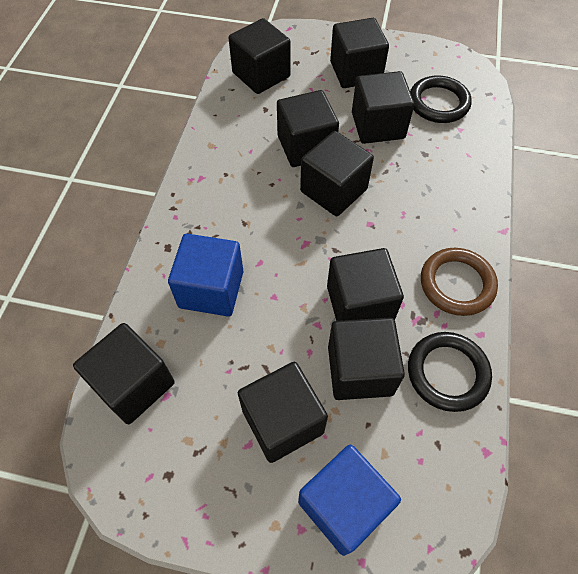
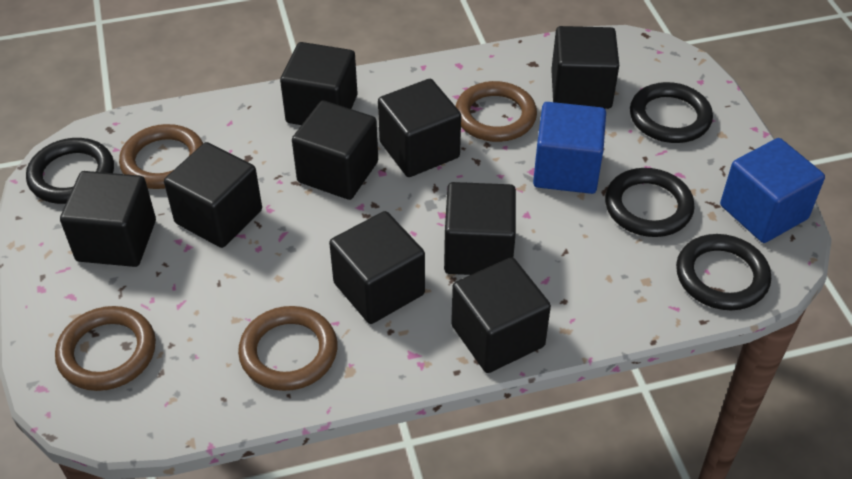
black ring: 2 -> 4
brown ring: 1 -> 4

